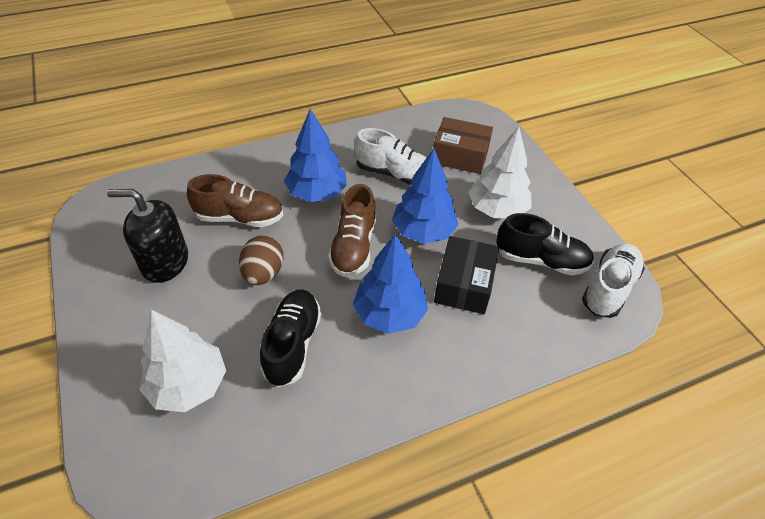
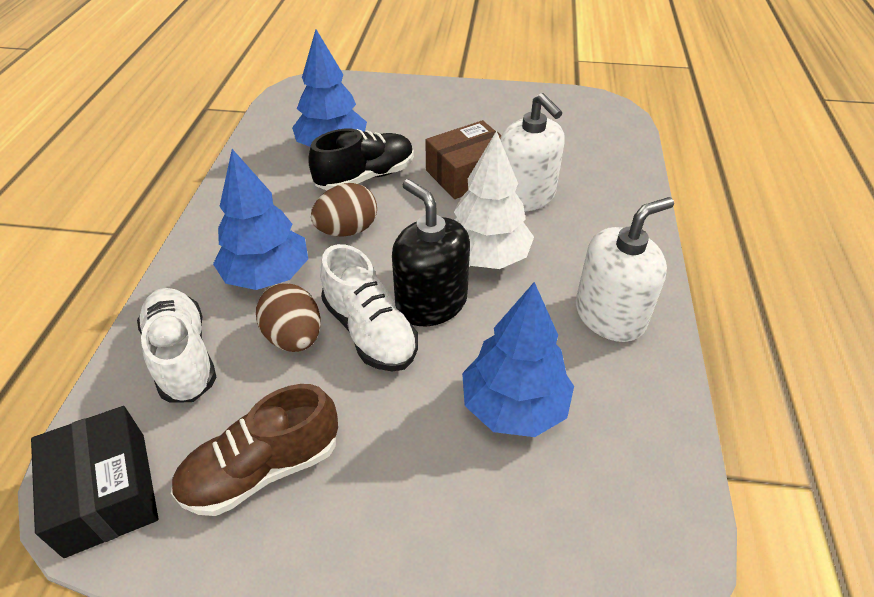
black shoe: 2 -> 1
brown egg: 1 -> 2
brown shoe: 2 -> 1
white soap dispenser: 0 -> 2
white tree: 2 -> 1

